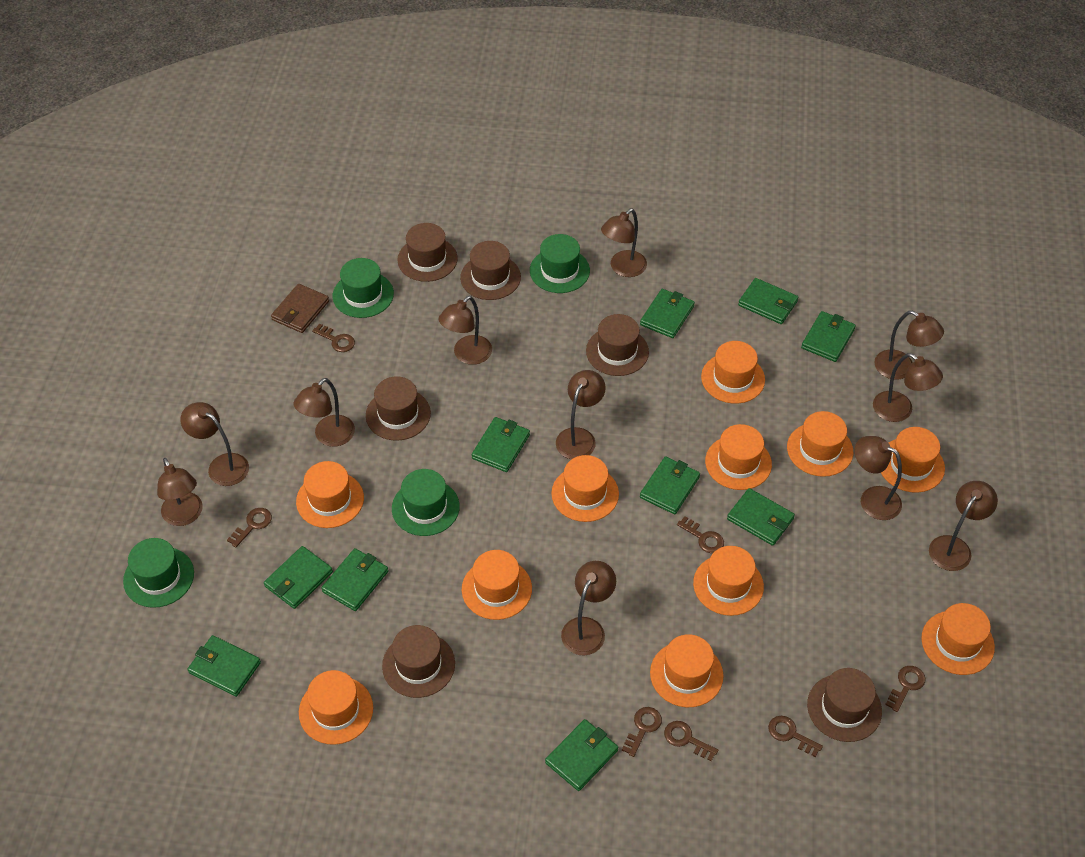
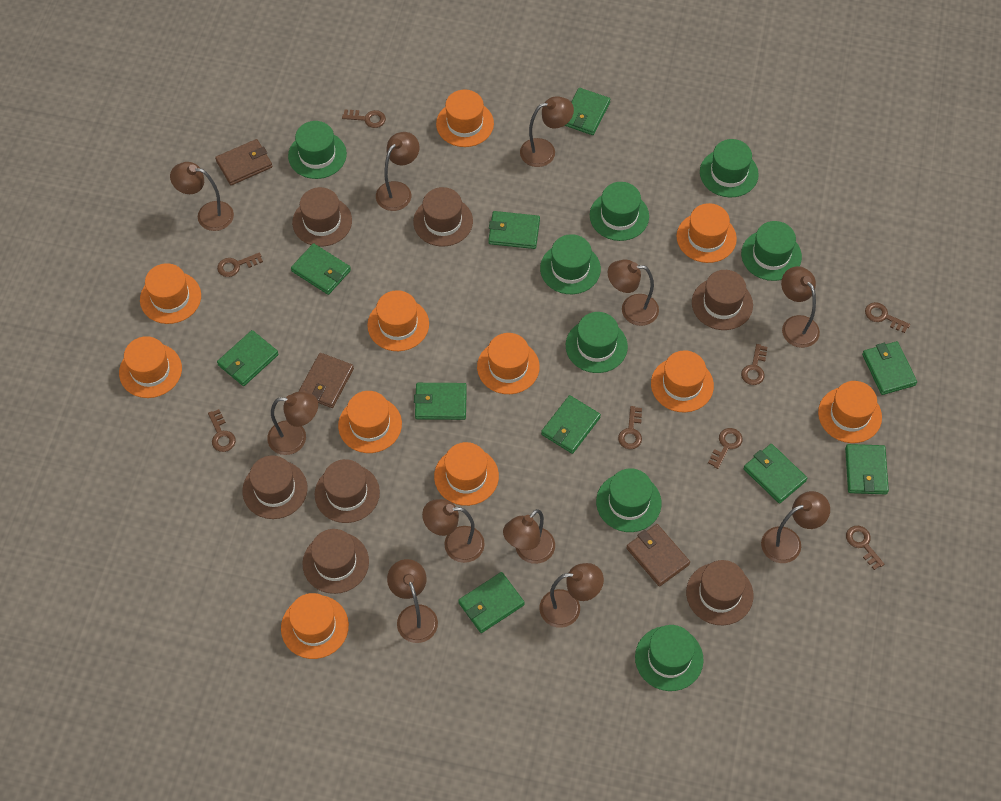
brown hat: 6 -> 7
brown key: 7 -> 8
brown wallet: 1 -> 3
green hat: 4 -> 8

